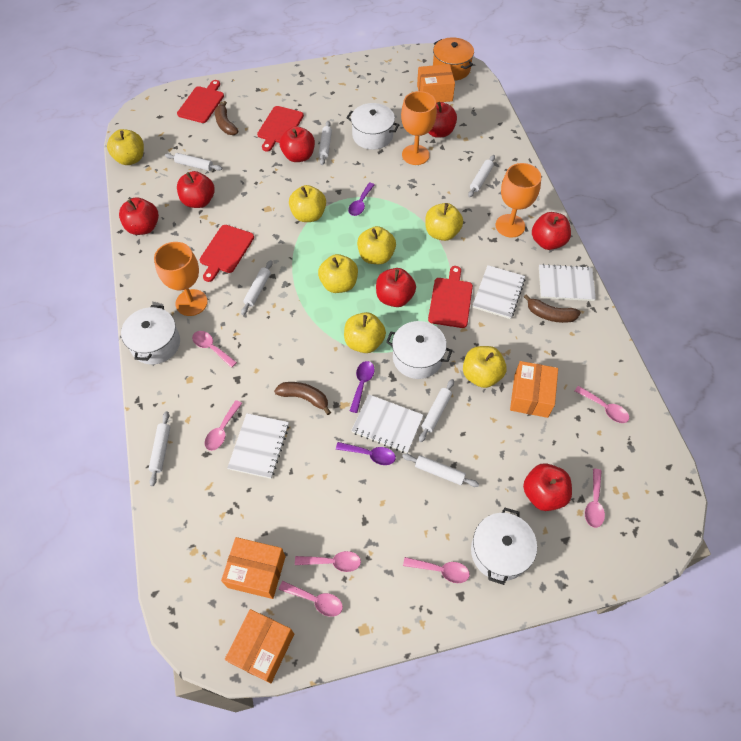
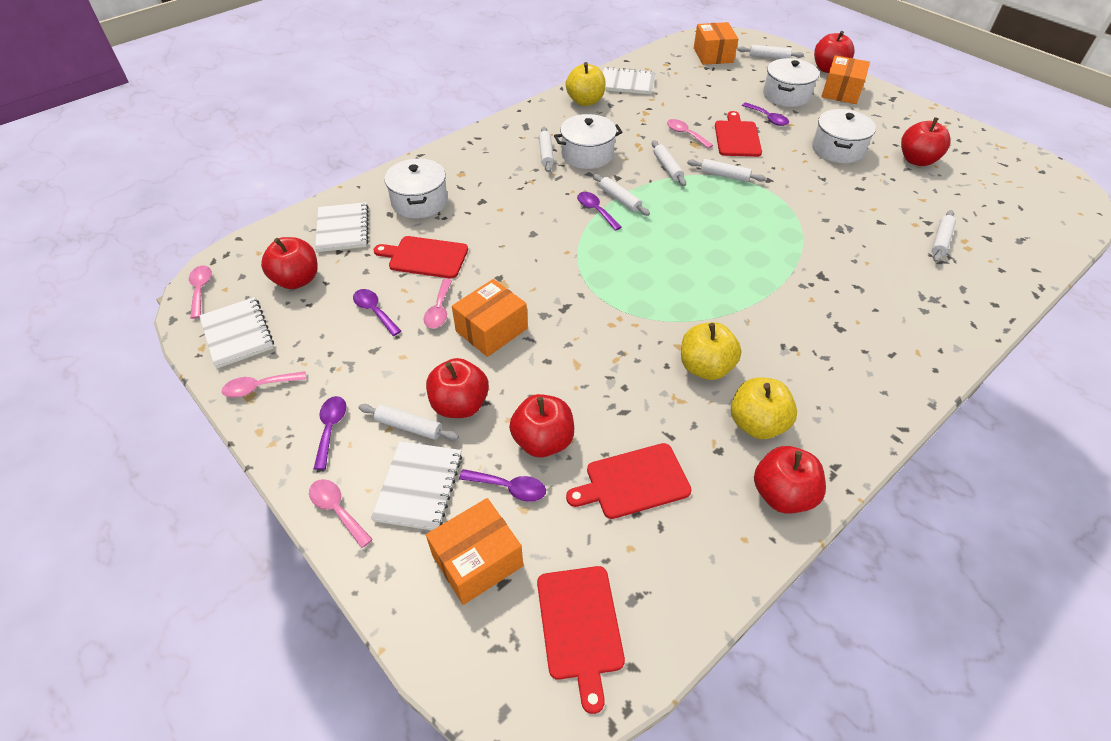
brown banana: 3 -> 0
orange goblet: 3 -> 0
orange pot: 1 -> 0
pink spoon: 7 -> 5
purple spoon: 3 -> 5
red apple: 7 -> 6
yellow apple: 7 -> 3

